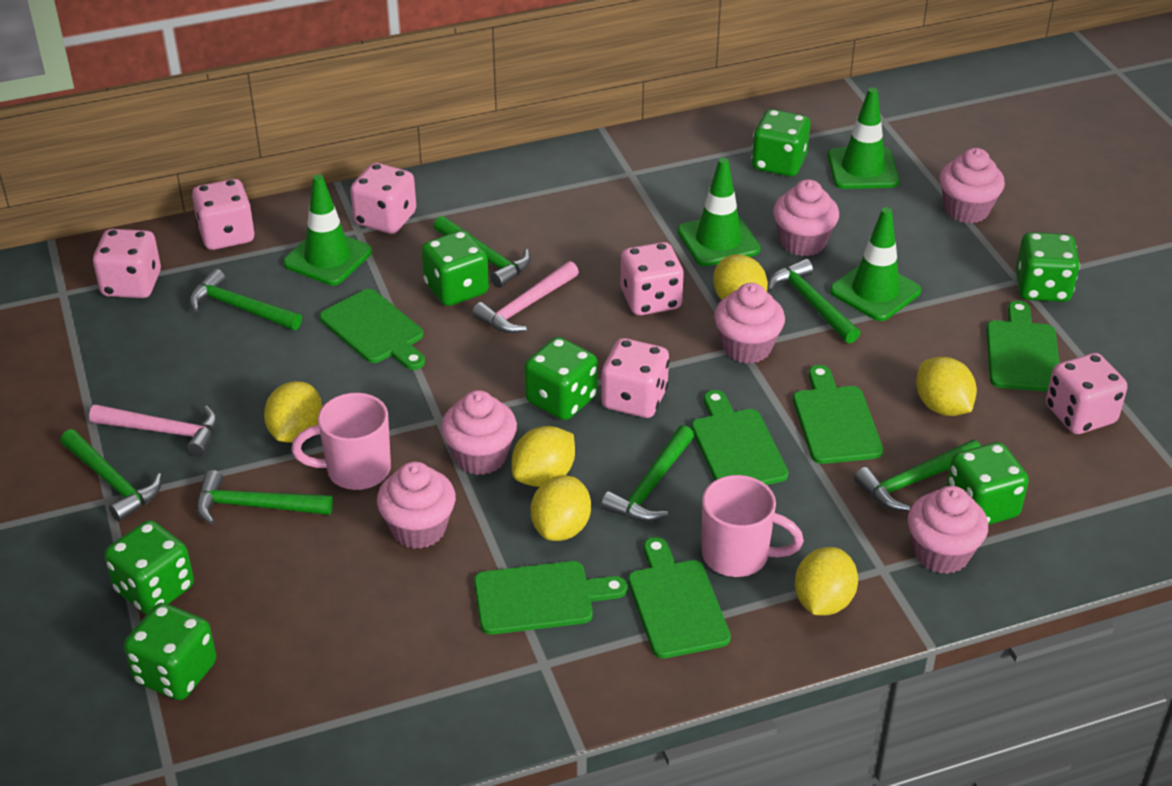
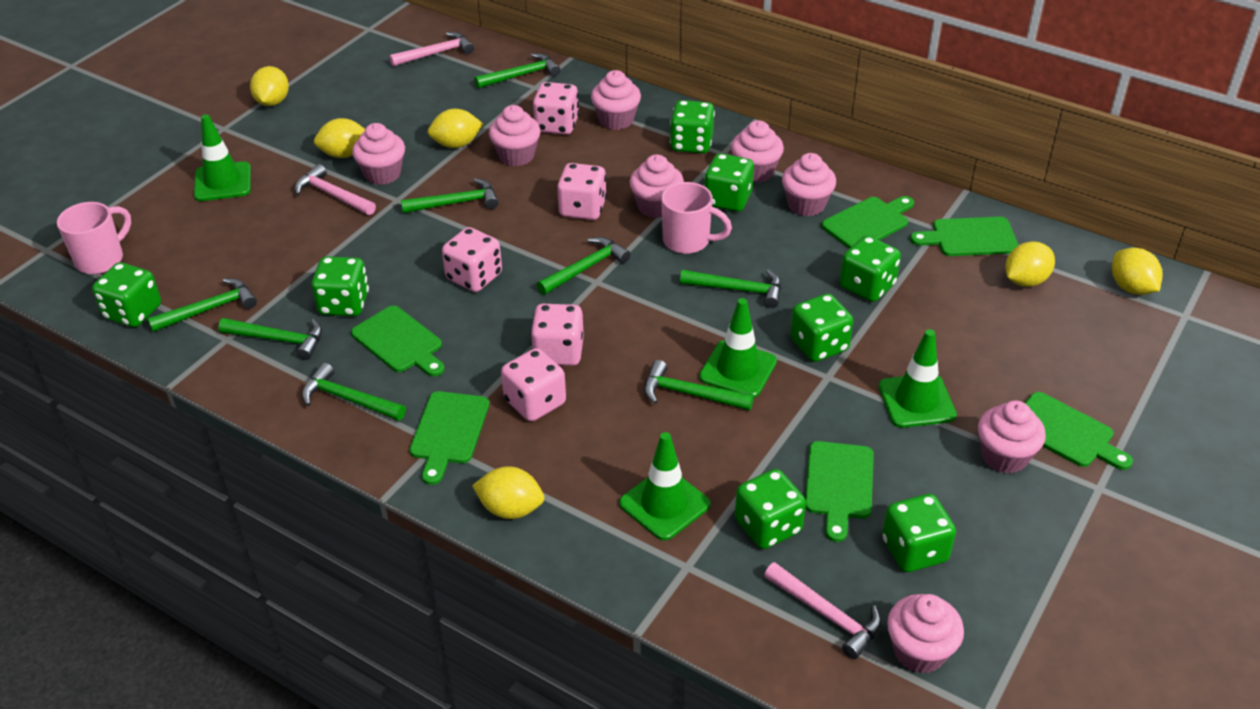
green dice: 7 -> 8
green hammer: 7 -> 8
pink cupcake: 6 -> 8
pink dice: 6 -> 5
pink hammer: 2 -> 3

